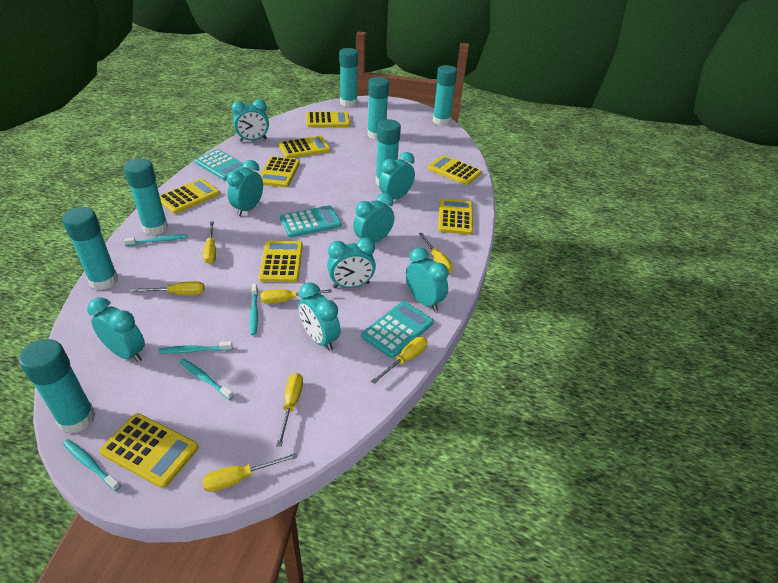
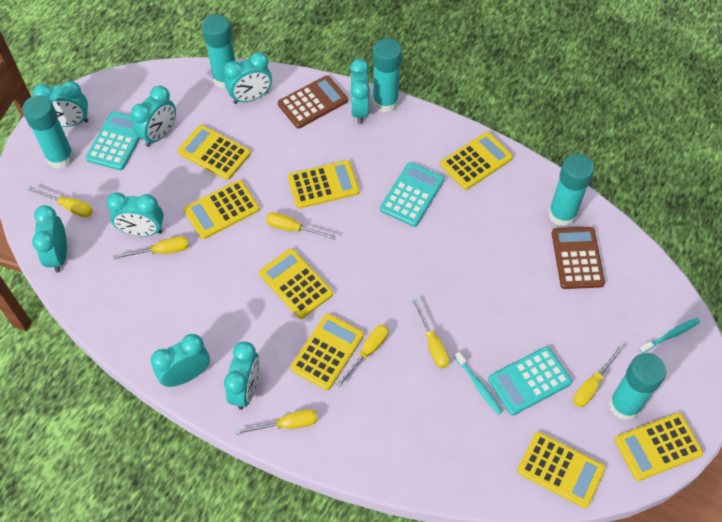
brown calculator: 0 -> 2
turquoise glue stick: 7 -> 5
turquoise toothbrush: 5 -> 2

